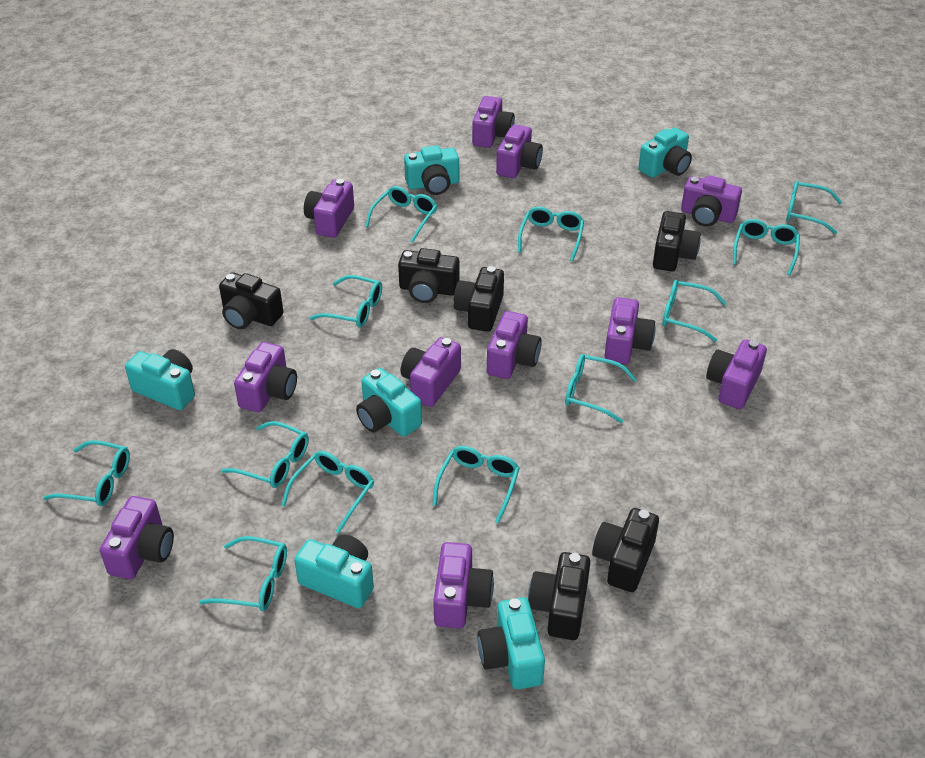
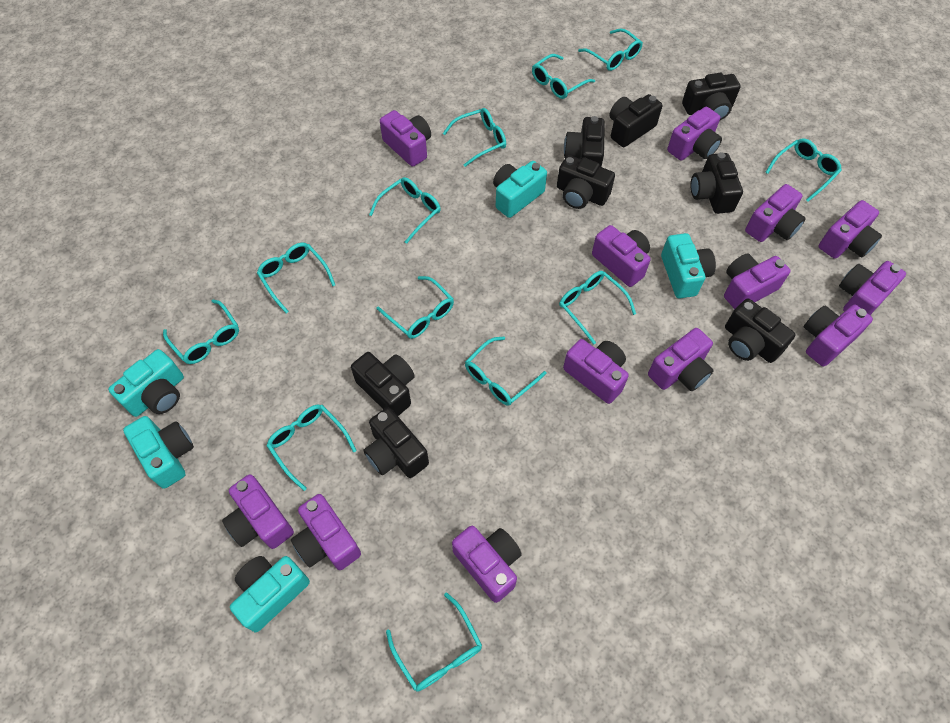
black camera: 6 -> 8
purple camera: 11 -> 13
turquoise camera: 6 -> 5

